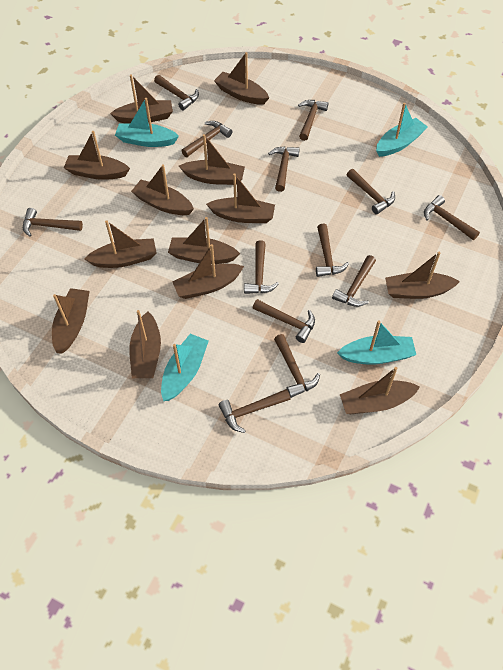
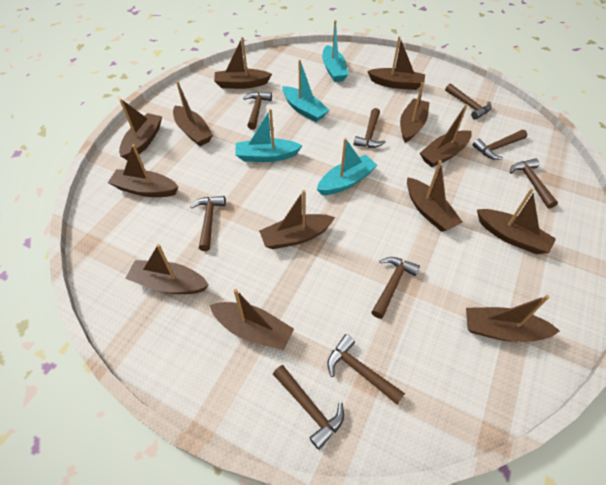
brown hammer: 13 -> 9

